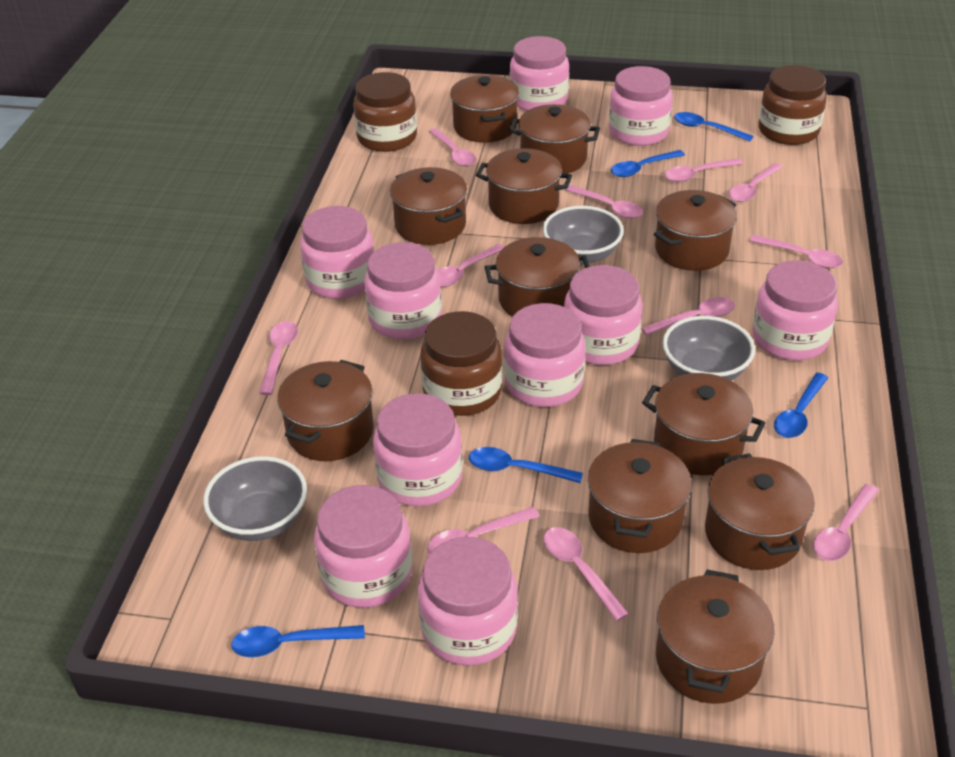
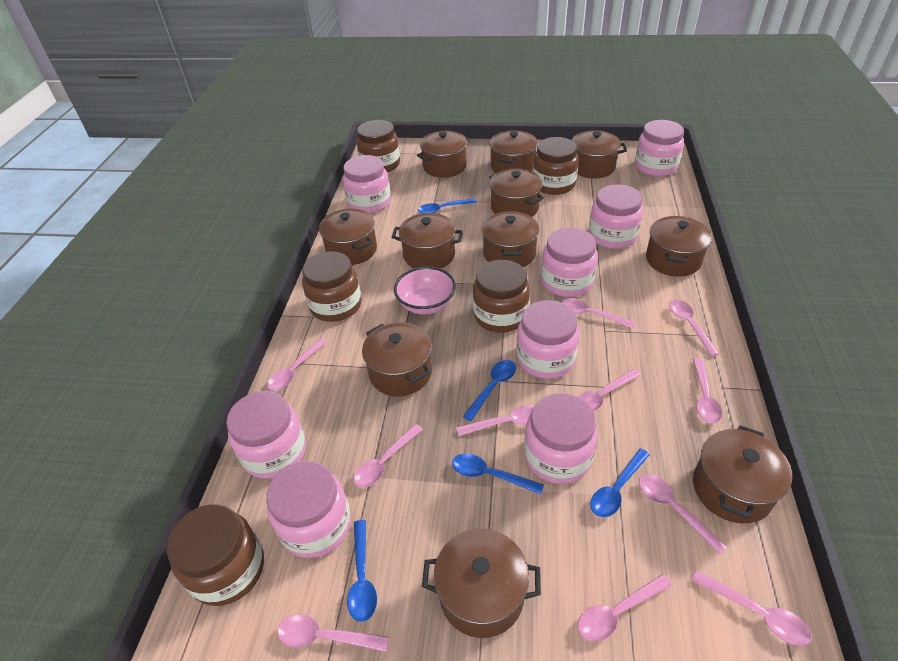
brown jar: 3 -> 5
grey bowl: 3 -> 0
pink bowl: 0 -> 1
pink jar: 10 -> 8

